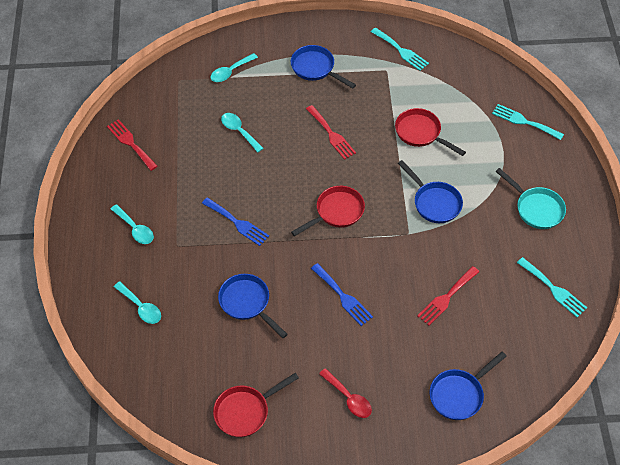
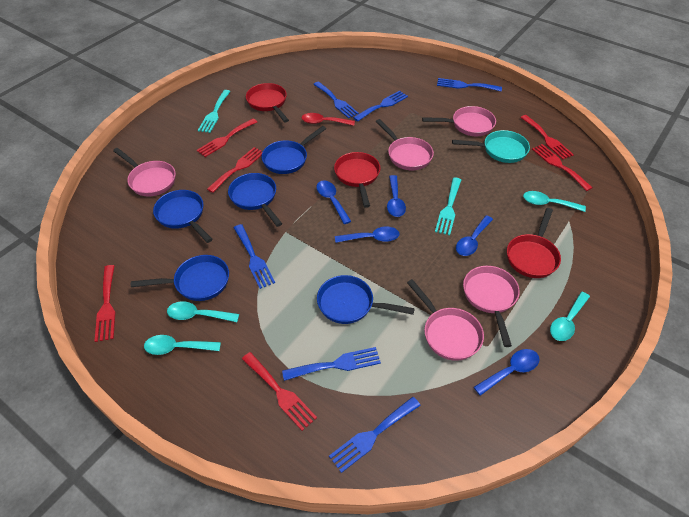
blue fork: 2 -> 6
blue pan: 4 -> 5
blue spoon: 0 -> 5
pink pan: 0 -> 5
red fork: 3 -> 6
turquoise fork: 3 -> 2

